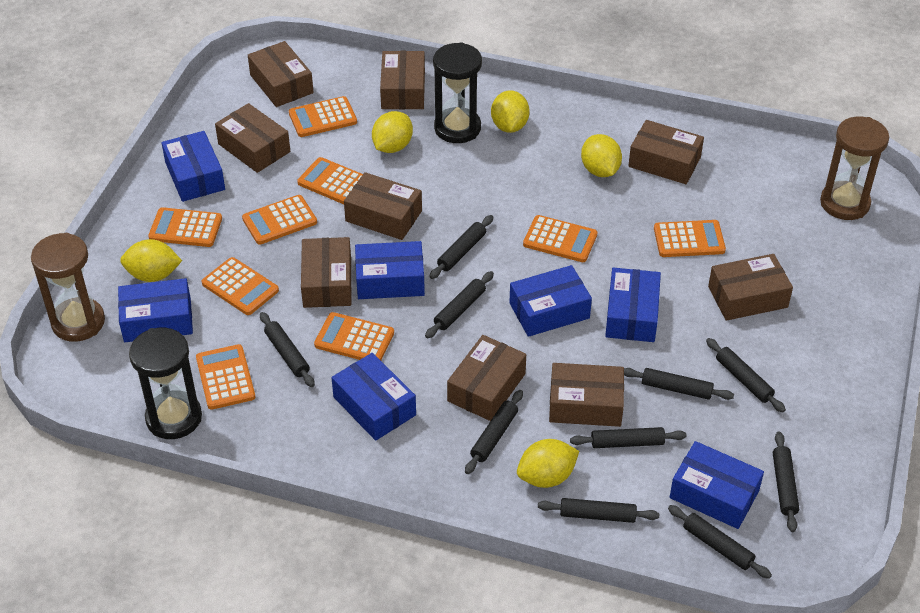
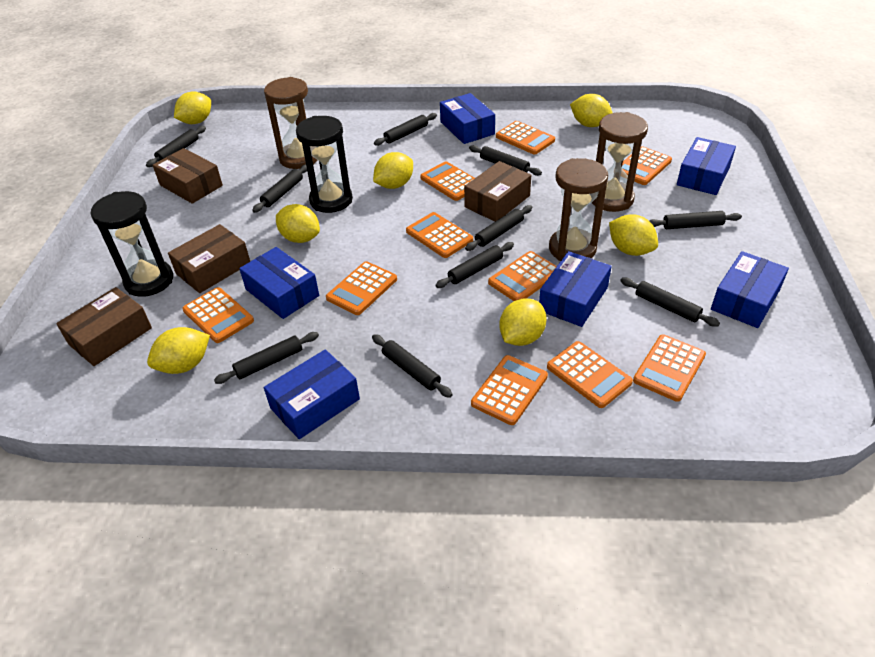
blue box: 7 -> 6
brown box: 9 -> 4
brown hourglass: 2 -> 3
orange calculator: 9 -> 10
yellow lemon: 5 -> 7

